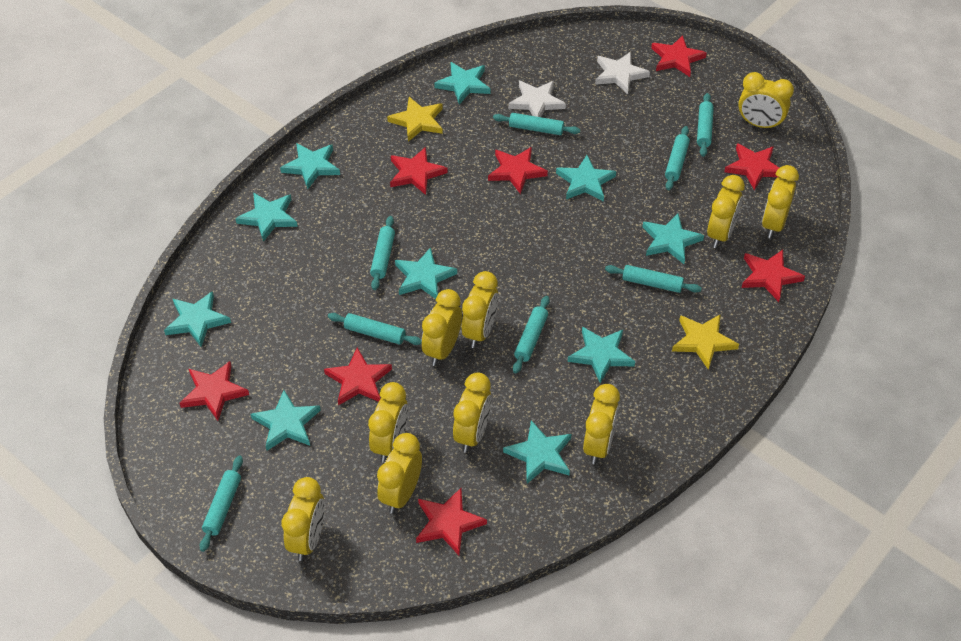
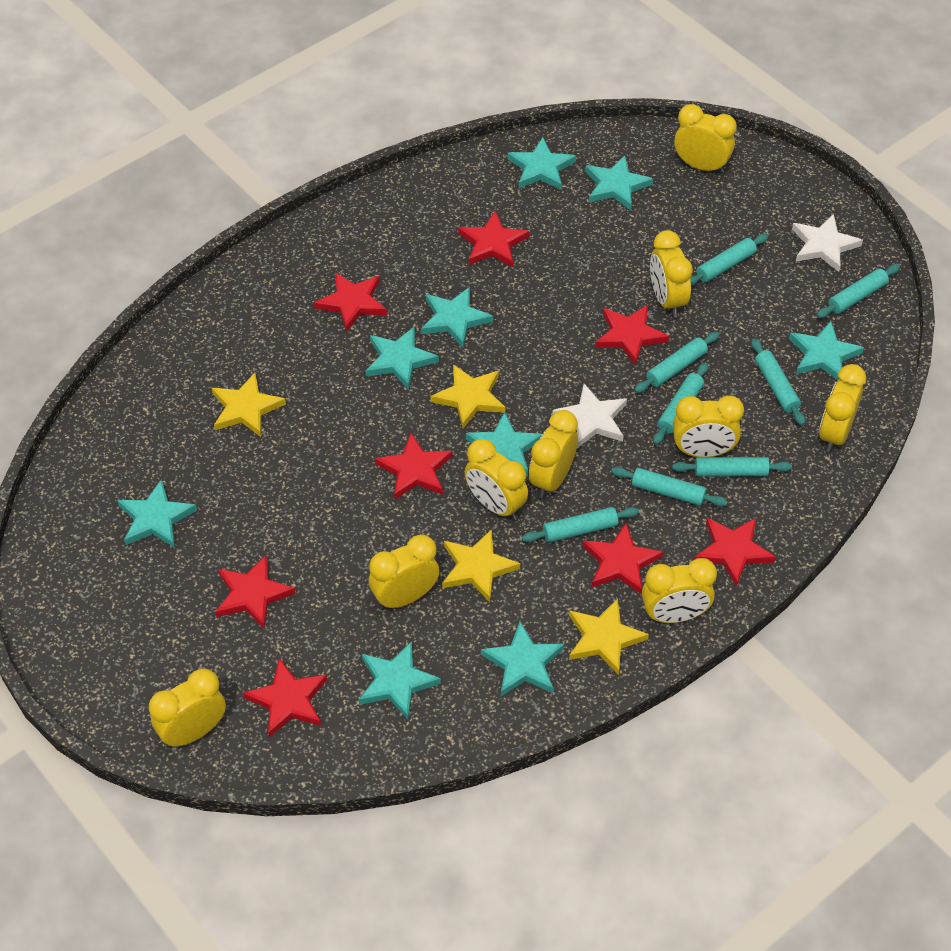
turquoise star: 10 -> 9
yellow clock: 10 -> 9
yellow star: 2 -> 4

